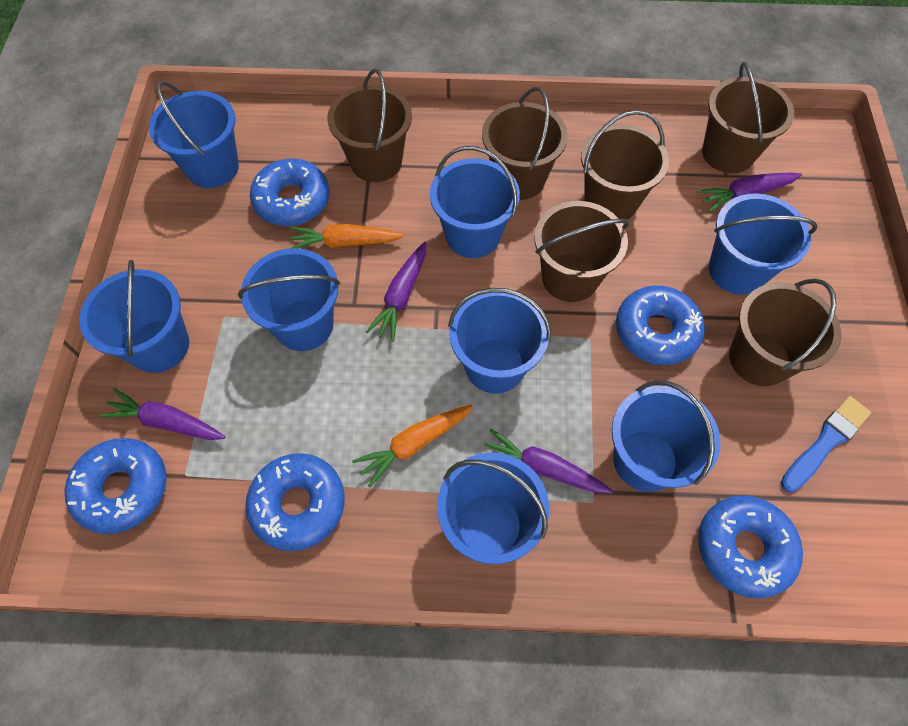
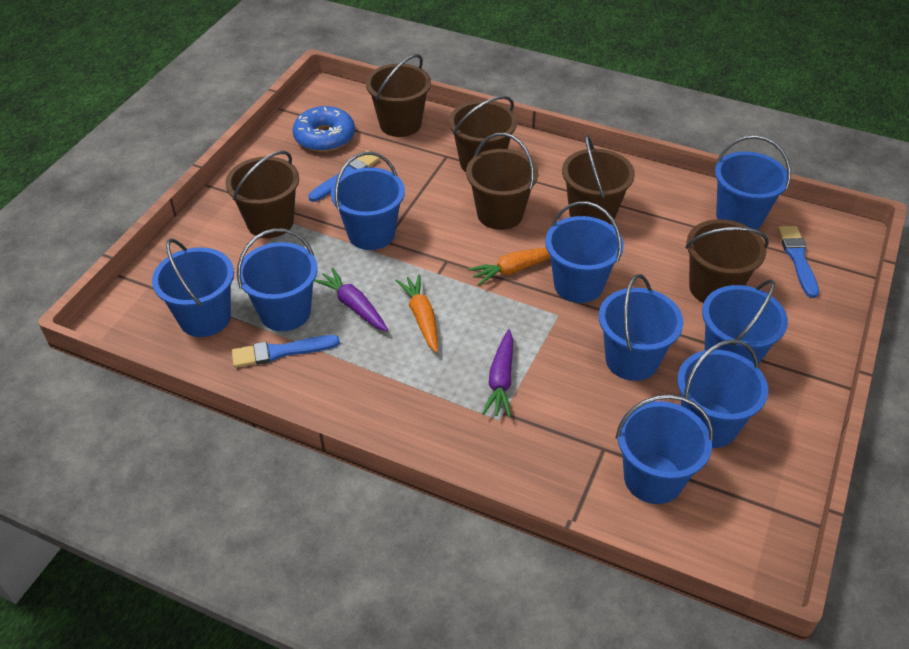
blue brush: 1 -> 3
blue bucket: 8 -> 9
blue donut: 5 -> 1
purple carrot: 4 -> 2

